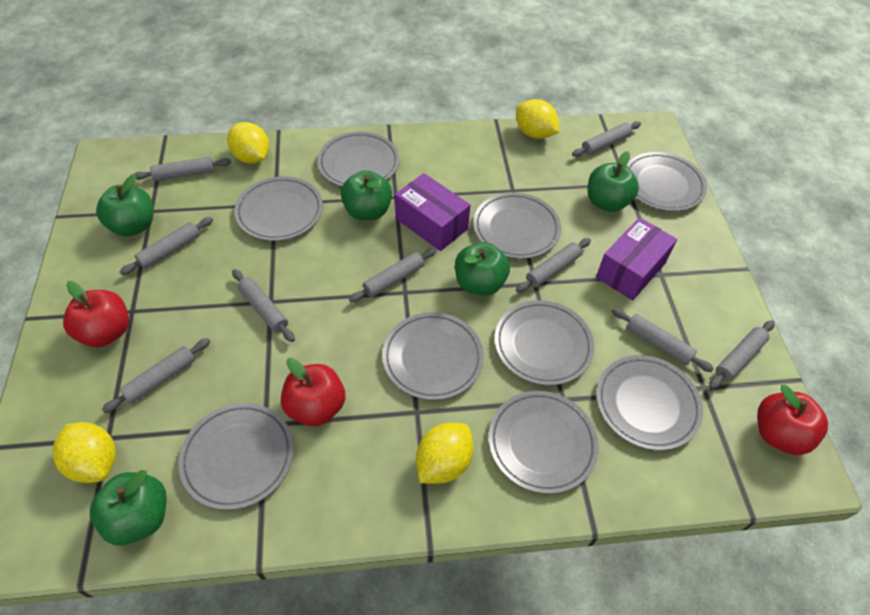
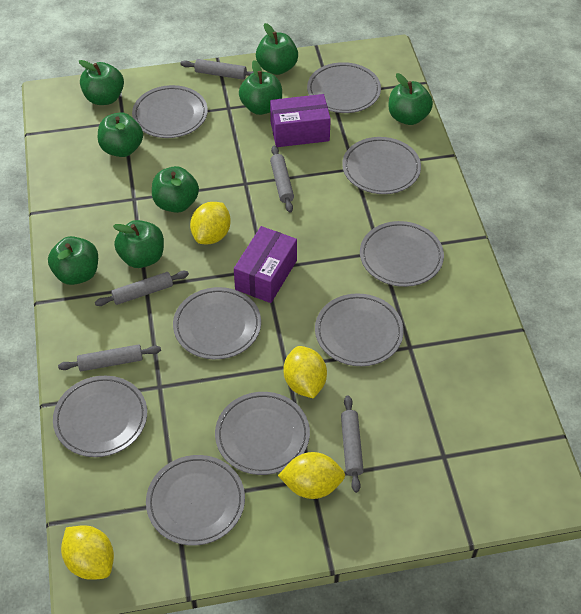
green apple: 5 -> 8
grey rolling pin: 9 -> 5
red apple: 3 -> 0

